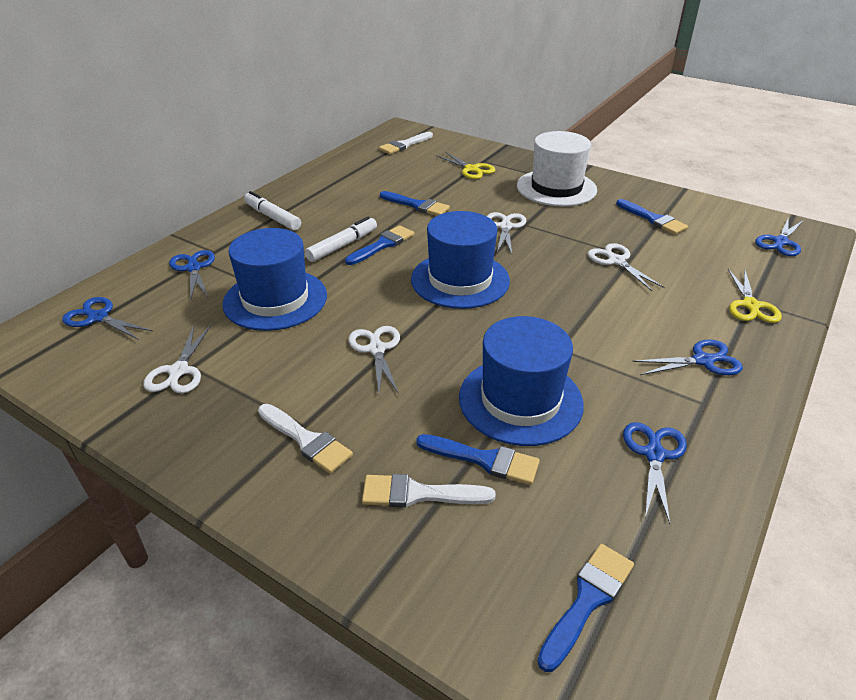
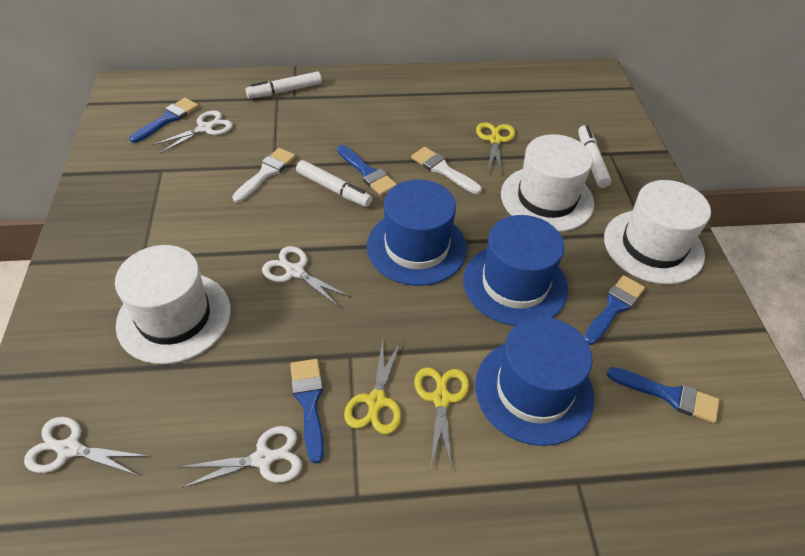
blue scissors: 5 -> 0
white brush: 3 -> 2
white hat: 1 -> 3
white marker: 2 -> 3
yellow scissors: 2 -> 3

